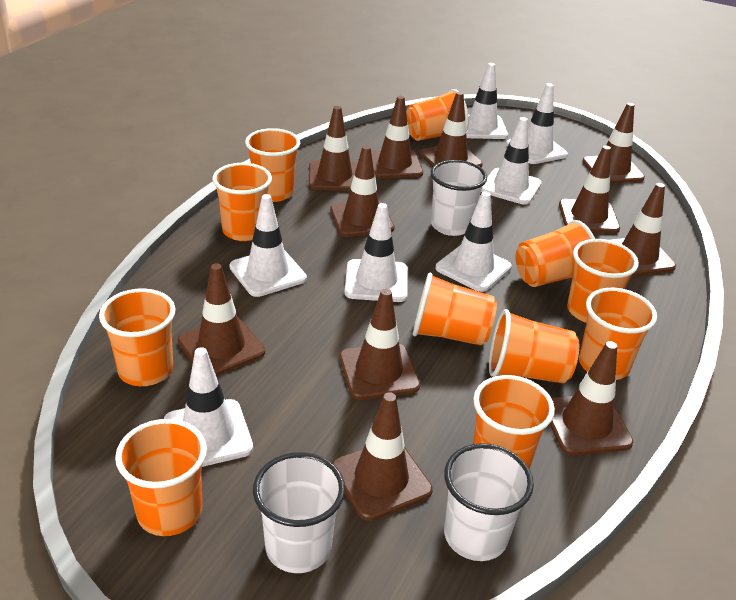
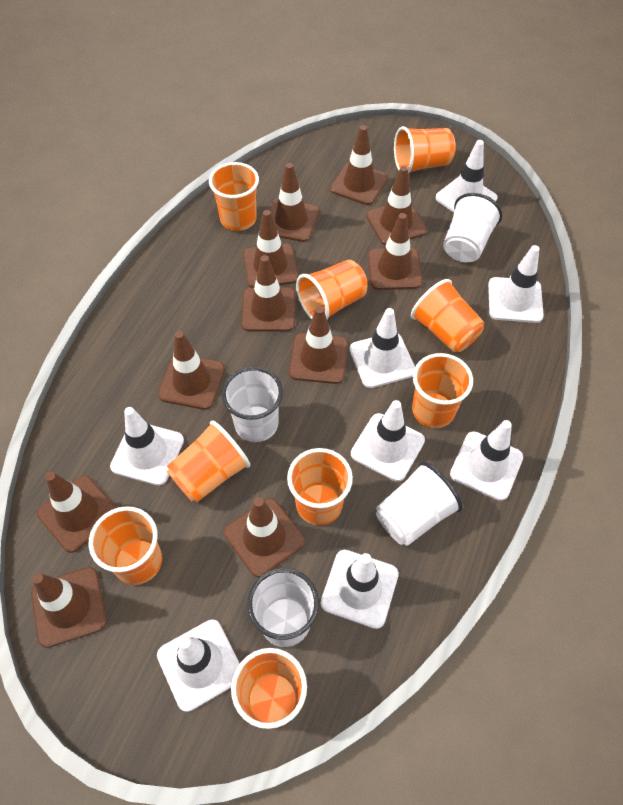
orange cup: 11 -> 9
white cup: 3 -> 4
white traffic cone: 7 -> 8

